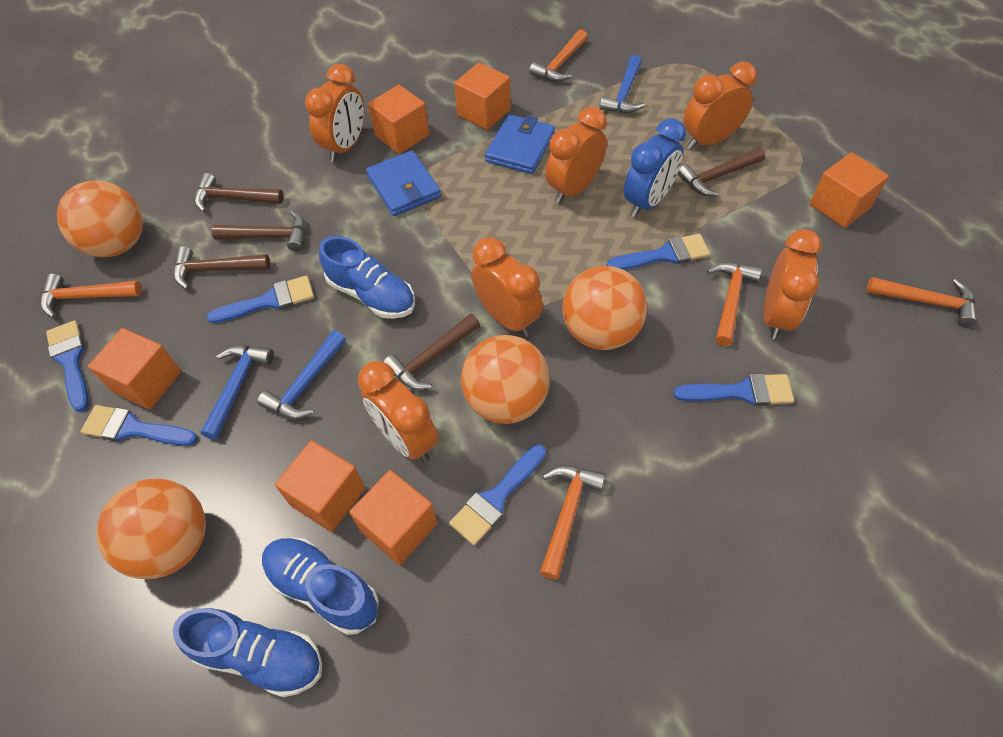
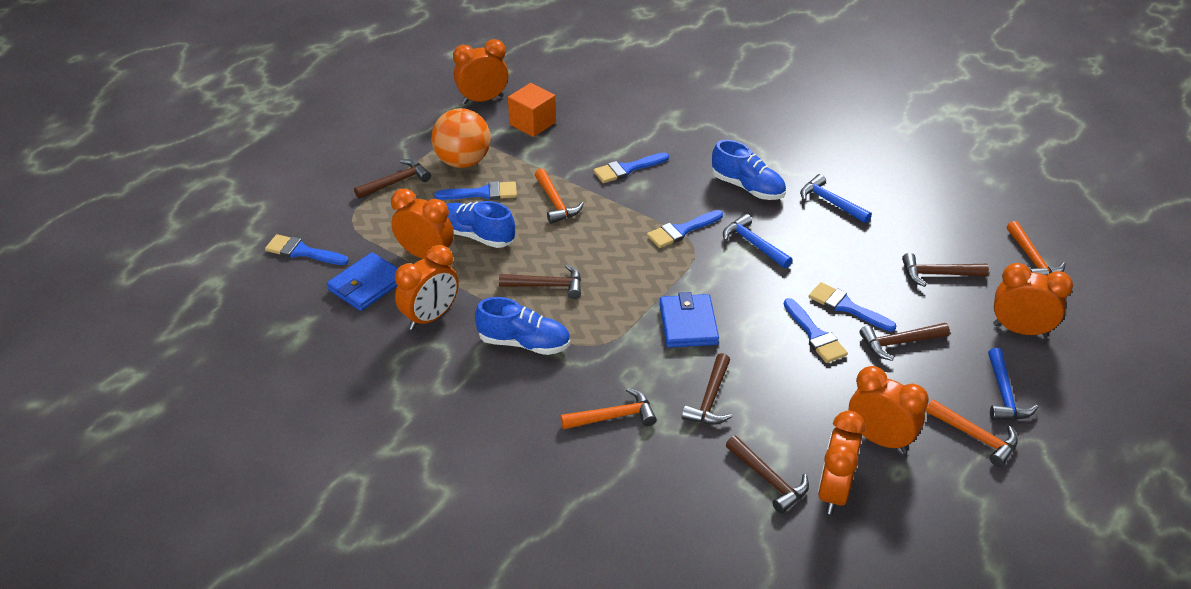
blue clock: 1 -> 0
brown hammer: 5 -> 6
orange ball: 4 -> 1
orange cube: 6 -> 1
orange hammer: 5 -> 4

